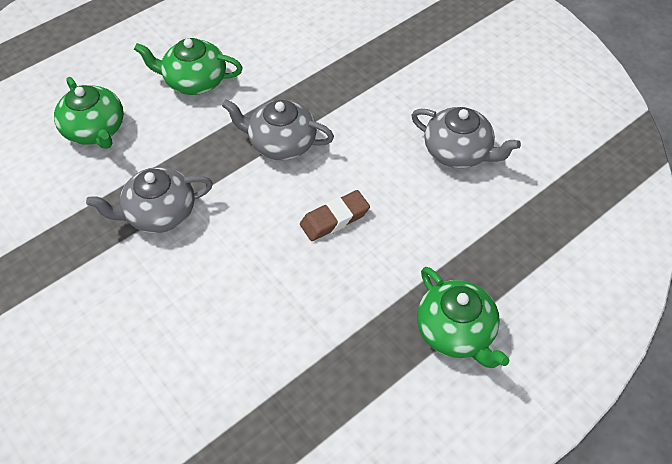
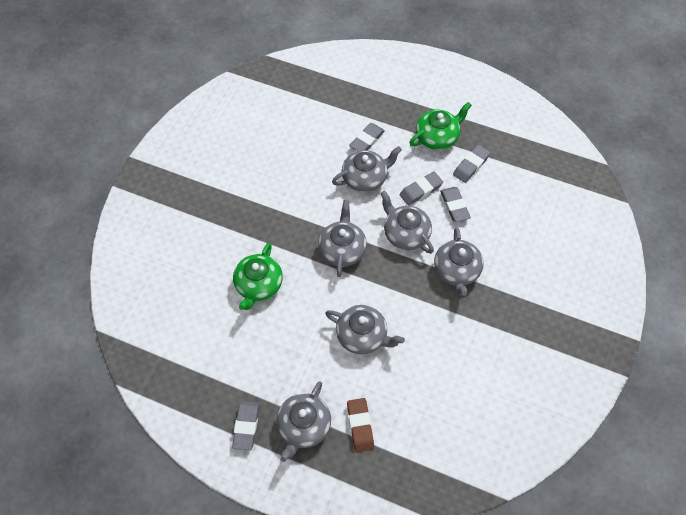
green teapot: 3 -> 2
grey eraser: 0 -> 5
grey teapot: 3 -> 6

